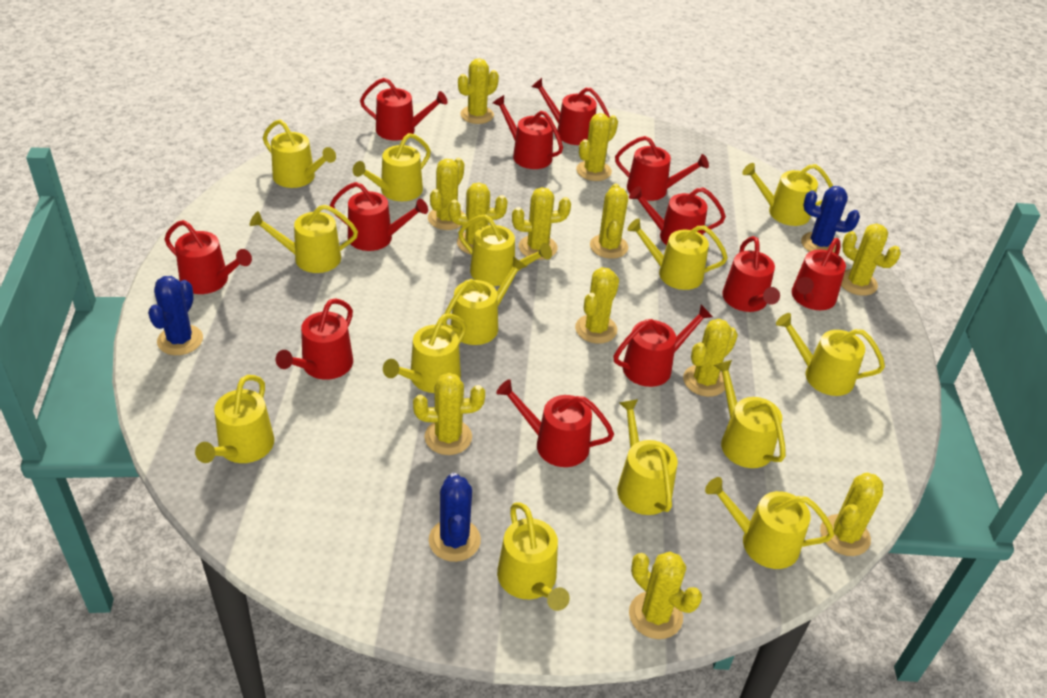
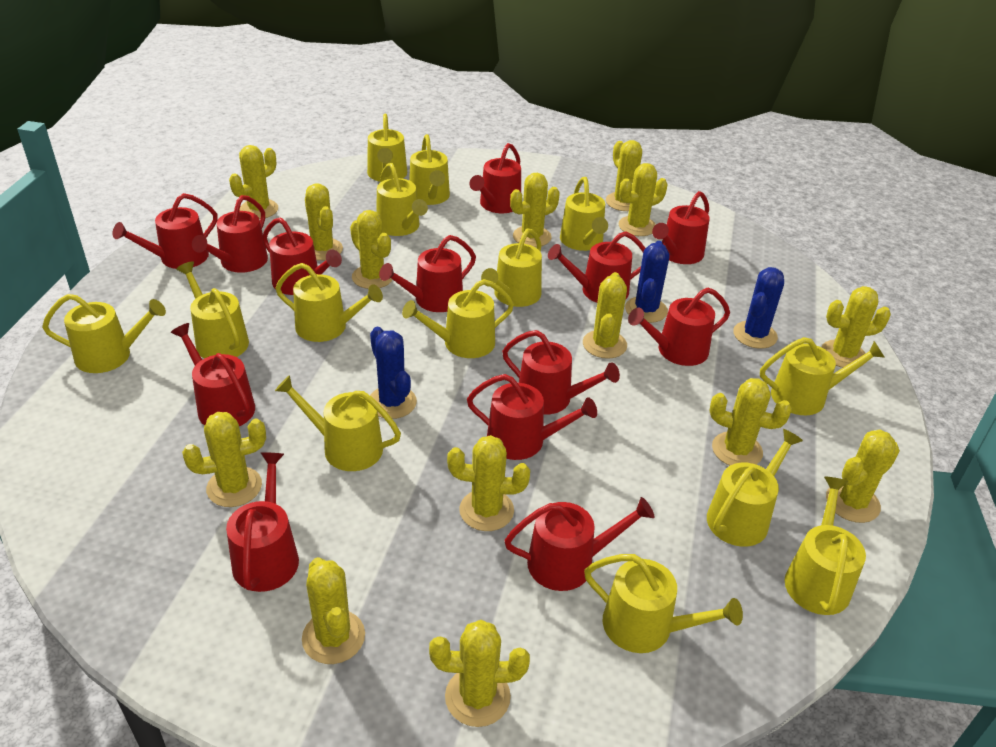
red watering can: 12 -> 13
yellow cactus: 12 -> 14

